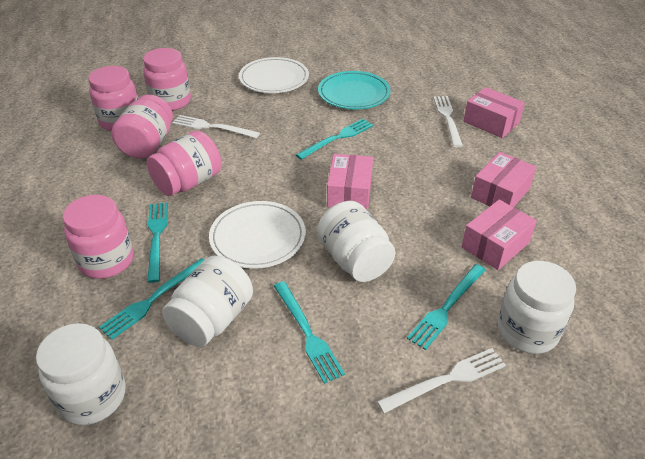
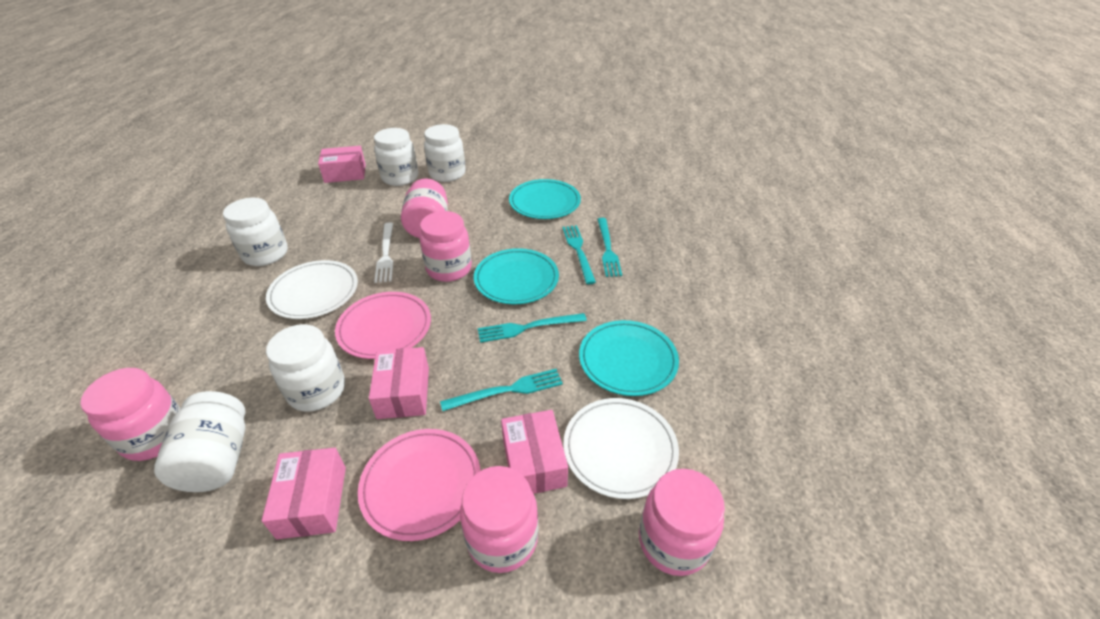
pink plate: 0 -> 2
turquoise fork: 5 -> 4
turquoise plate: 1 -> 3
white fork: 3 -> 1
white jar: 4 -> 5

